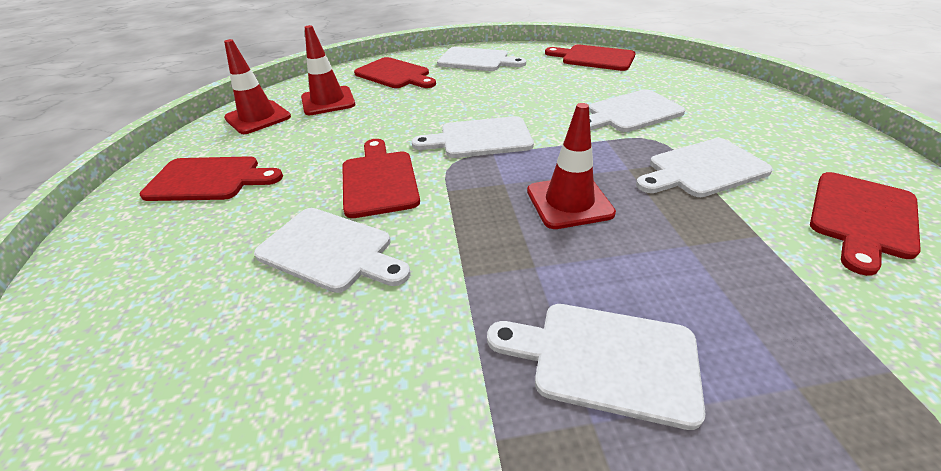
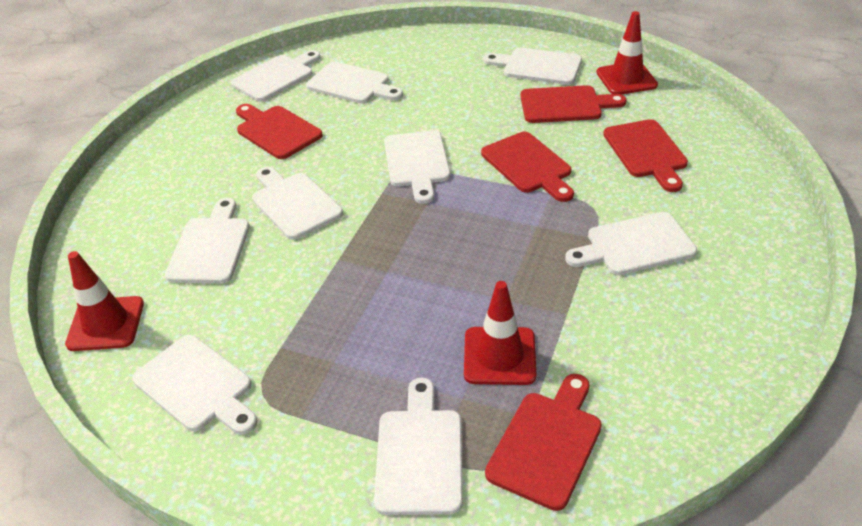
white cutting board: 6 -> 9

